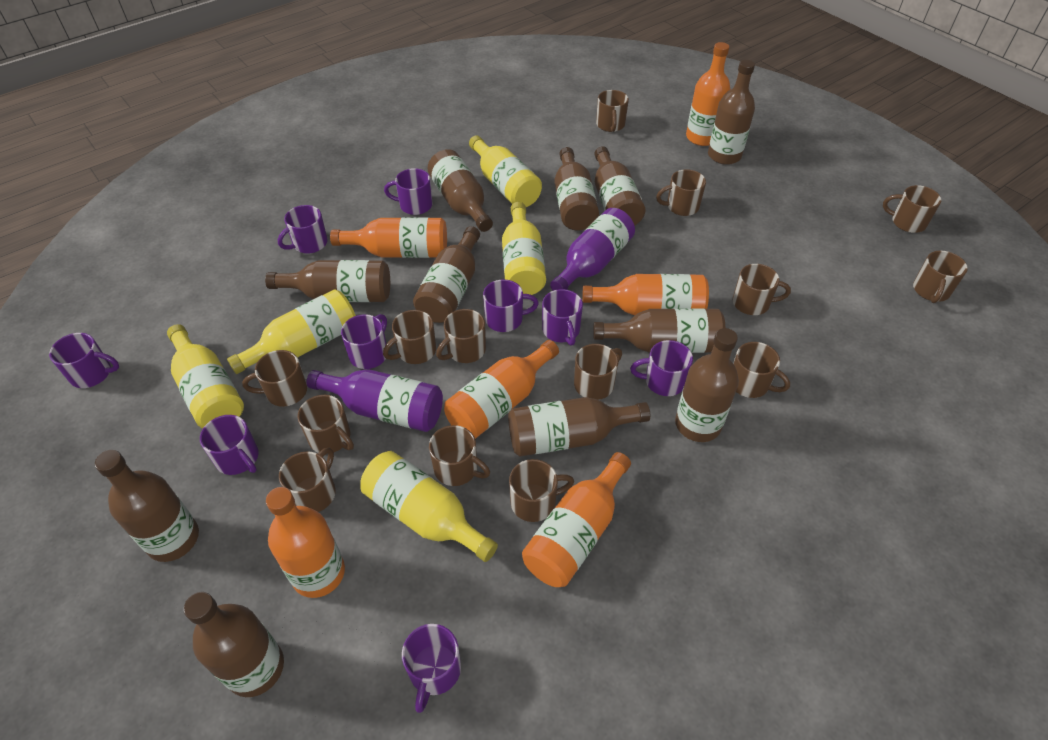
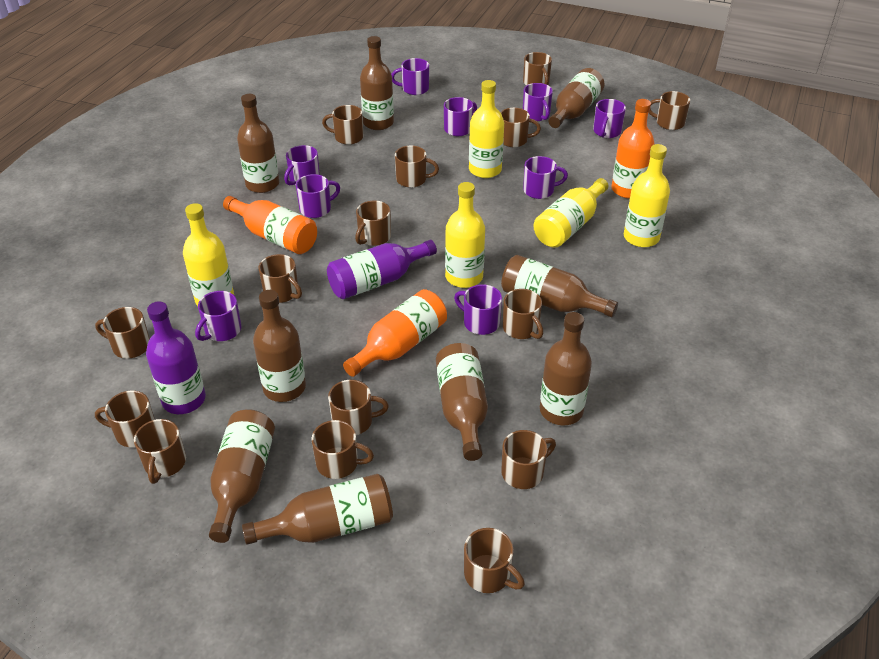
brown bottle: 11 -> 9
brown mug: 14 -> 15
orange bottle: 6 -> 3

